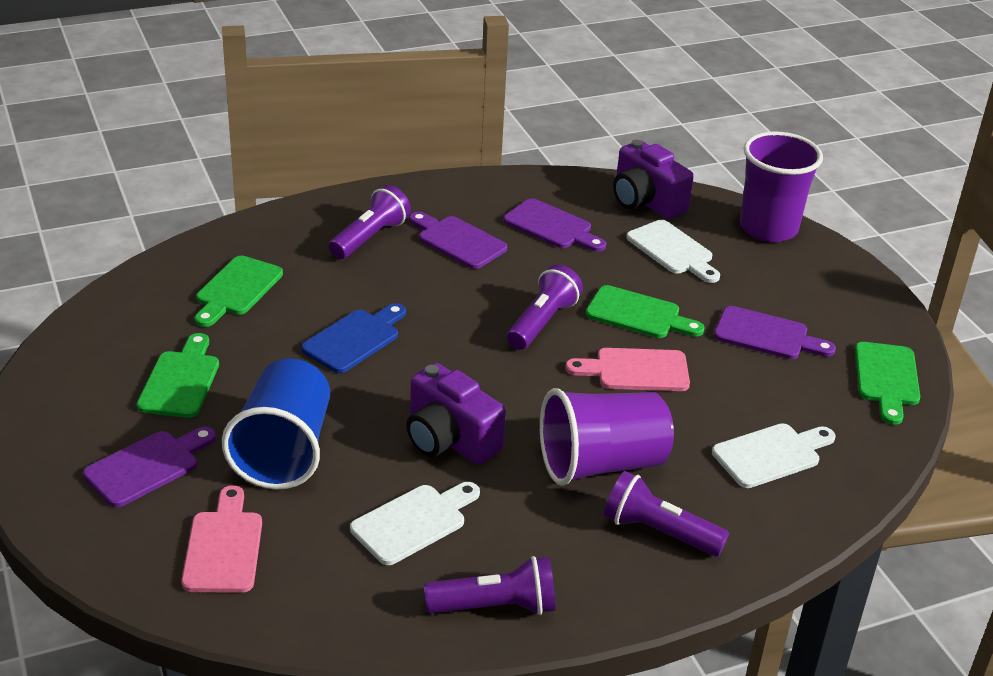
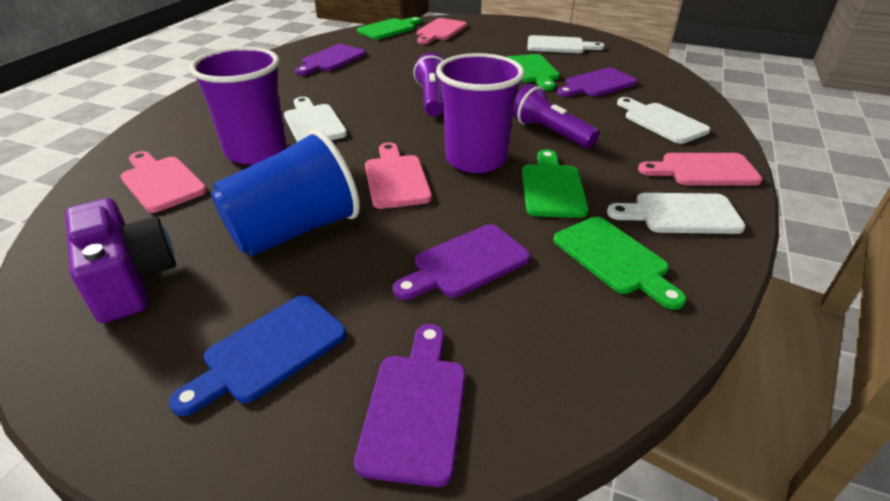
pink cutting board: 2 -> 4
purple camera: 2 -> 1
purple flashlight: 4 -> 2
white cutting board: 3 -> 4

